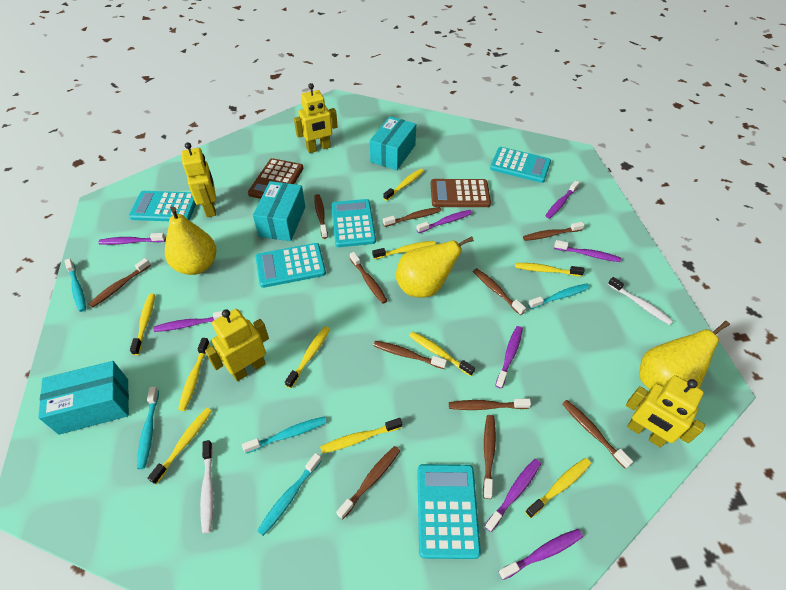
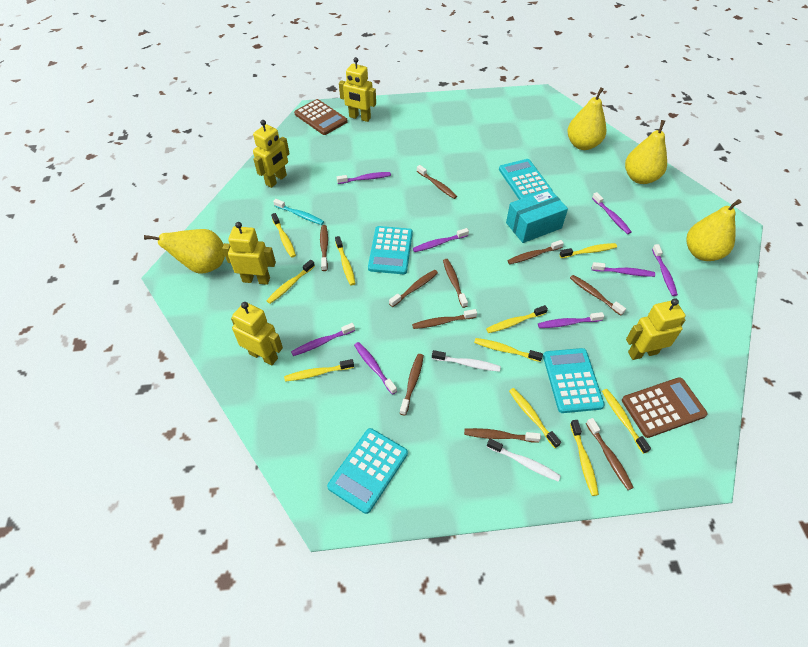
brown toothbrush: 11 -> 10
turquoise box: 3 -> 1
turquoise calculator: 5 -> 4
turquoise toothbrush: 5 -> 1
yellow pear: 3 -> 4
yellow robot: 4 -> 5

